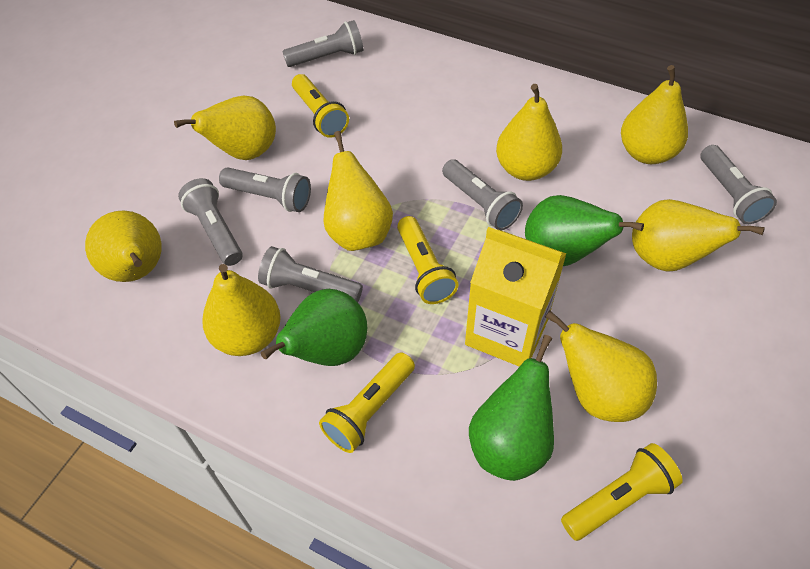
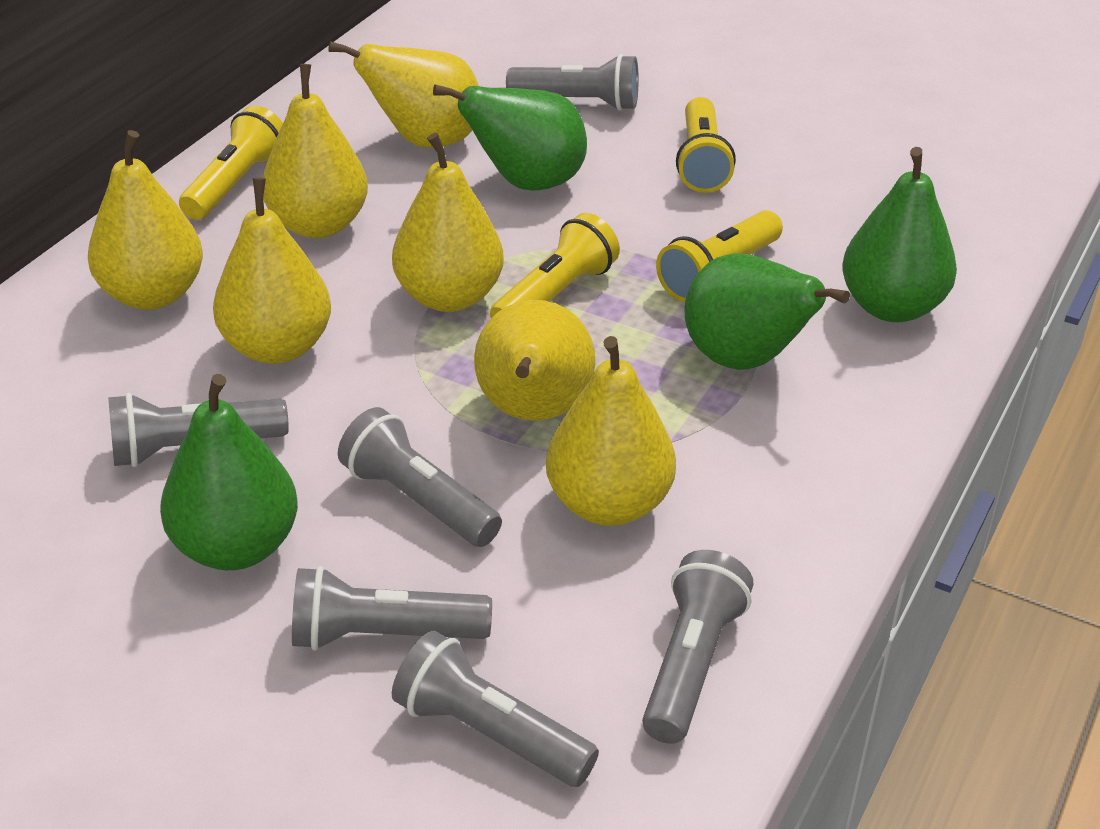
green pear: 3 -> 4
yellow carton: 1 -> 0
yellow pear: 8 -> 7

